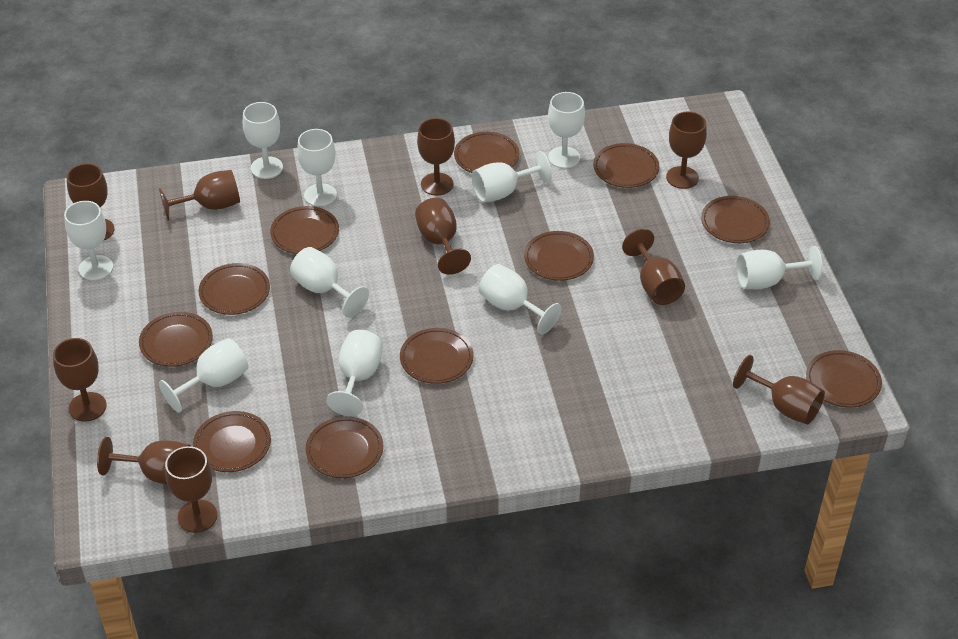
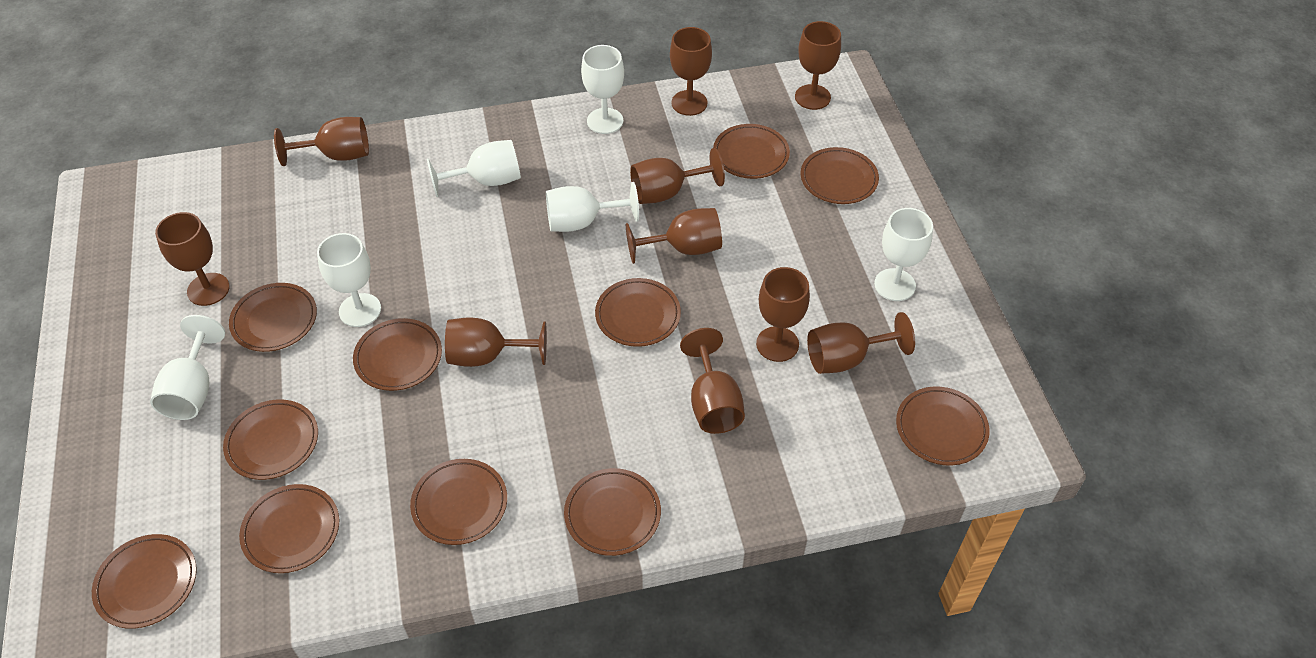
white goblet: 10 -> 6

